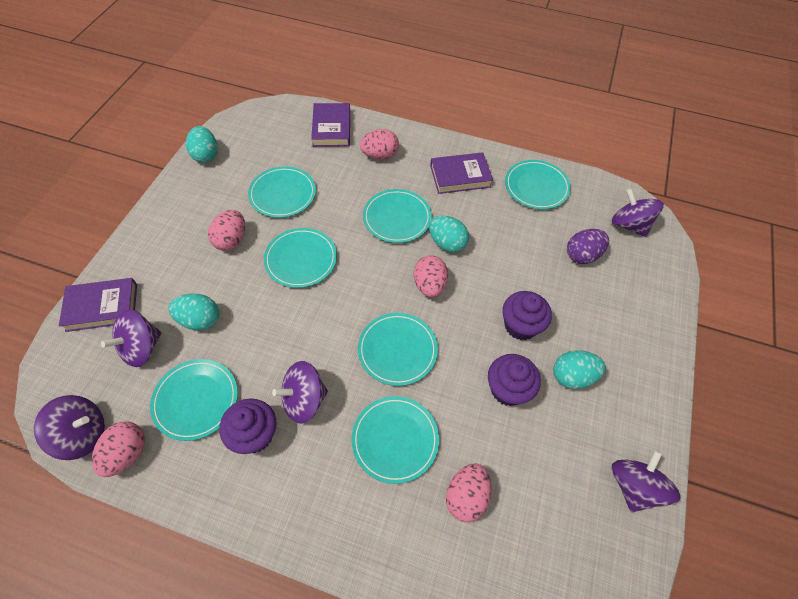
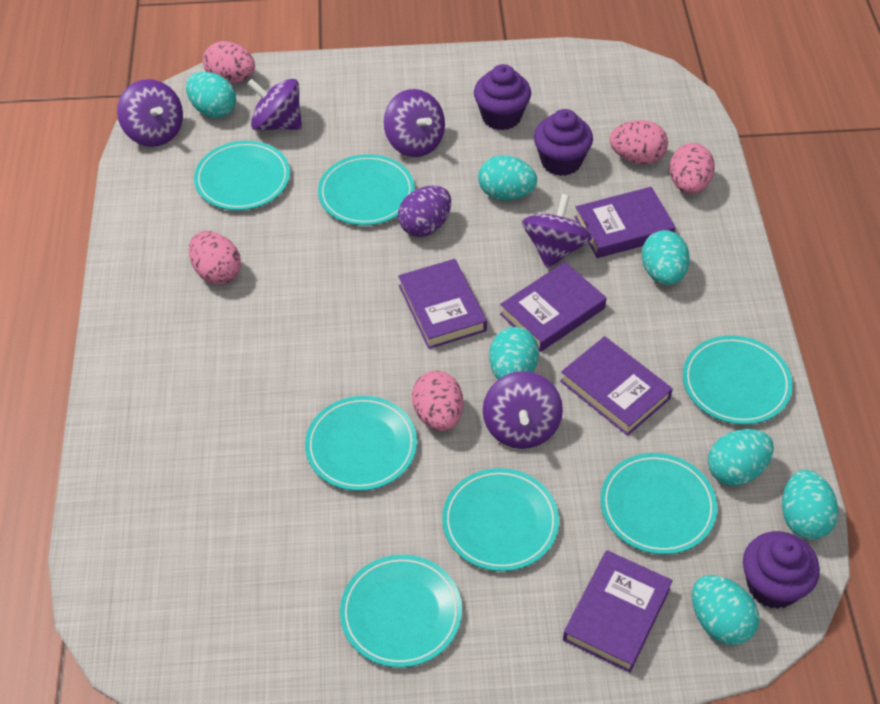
purple book: 3 -> 5
turquoise egg: 4 -> 7

